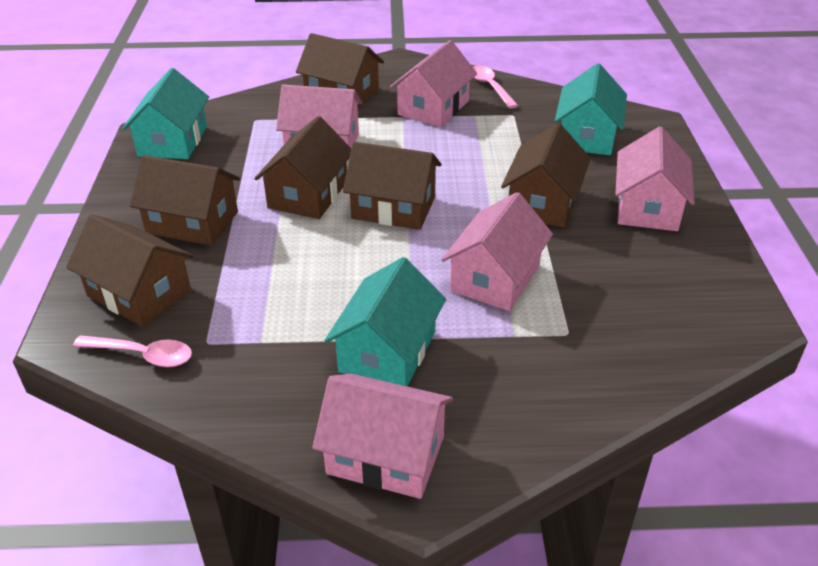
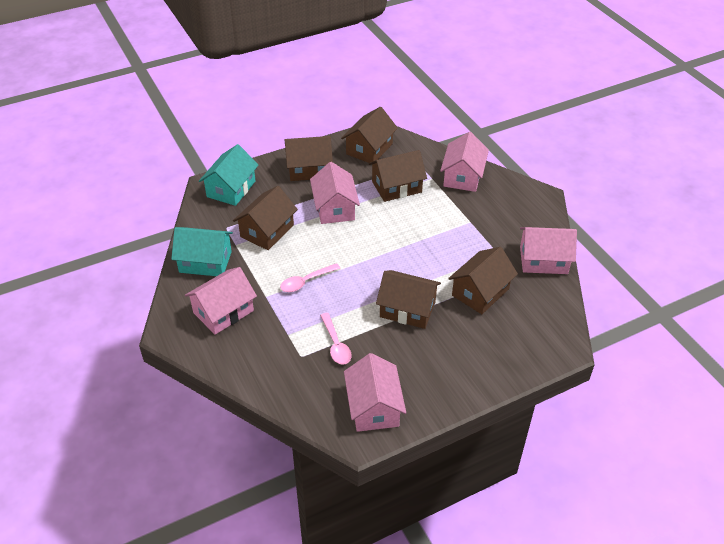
turquoise house: 3 -> 2

